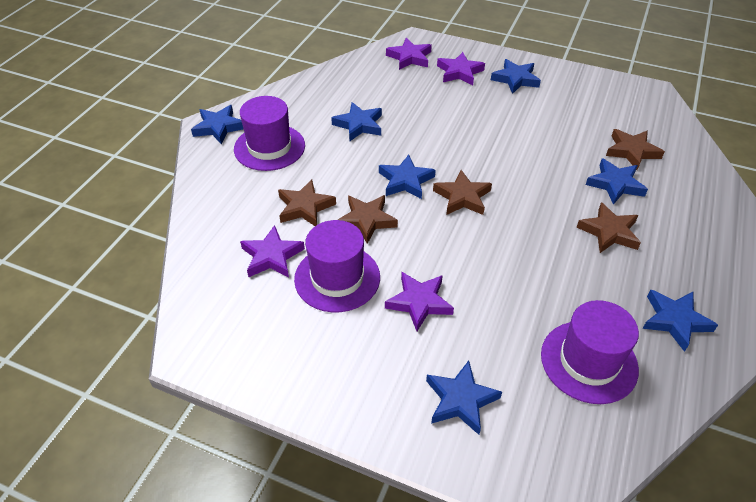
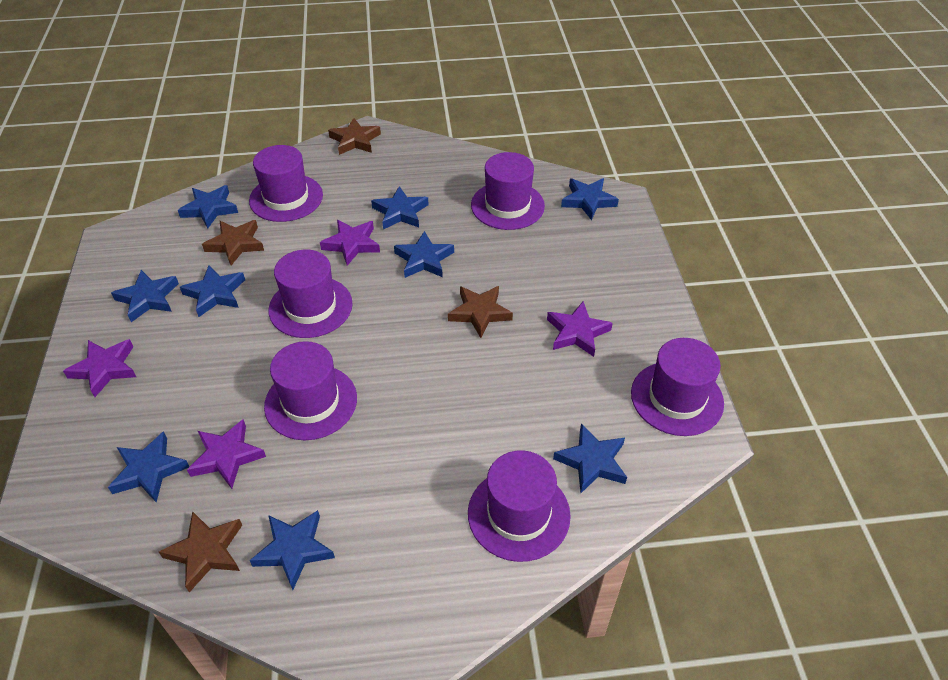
blue star: 7 -> 9
brown star: 5 -> 4
purple hat: 3 -> 6

